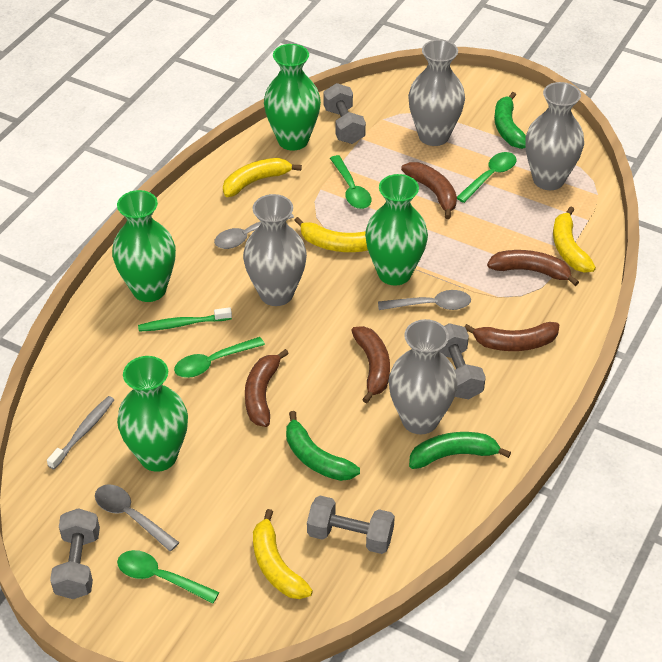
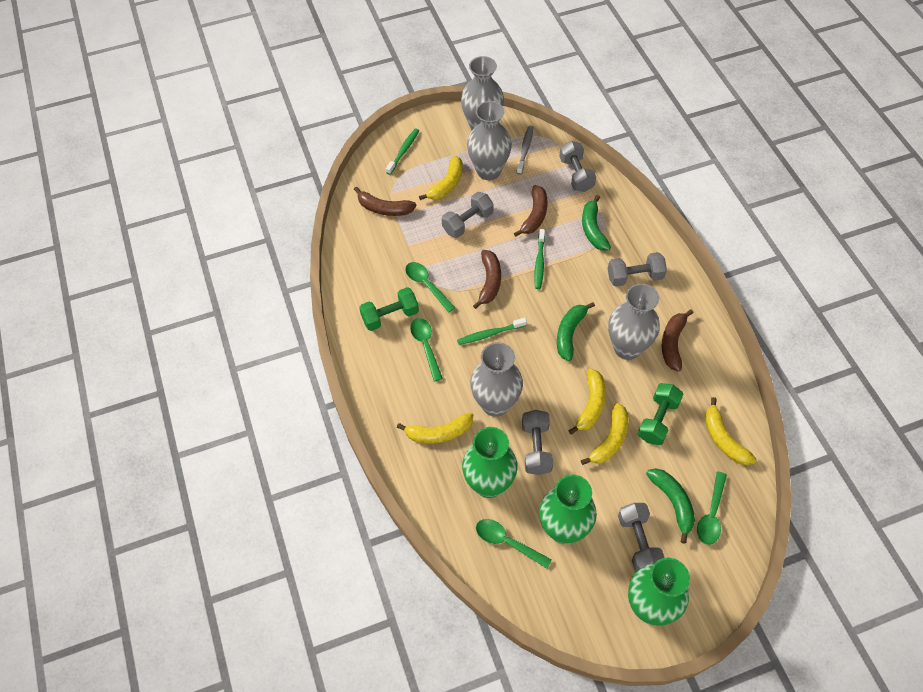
brown banana: 5 -> 4
green dumbbell: 0 -> 2
green toothbrush: 1 -> 3
green vase: 4 -> 3
grey dumbbell: 4 -> 5
grey spoon: 3 -> 0
yellow banana: 4 -> 5

